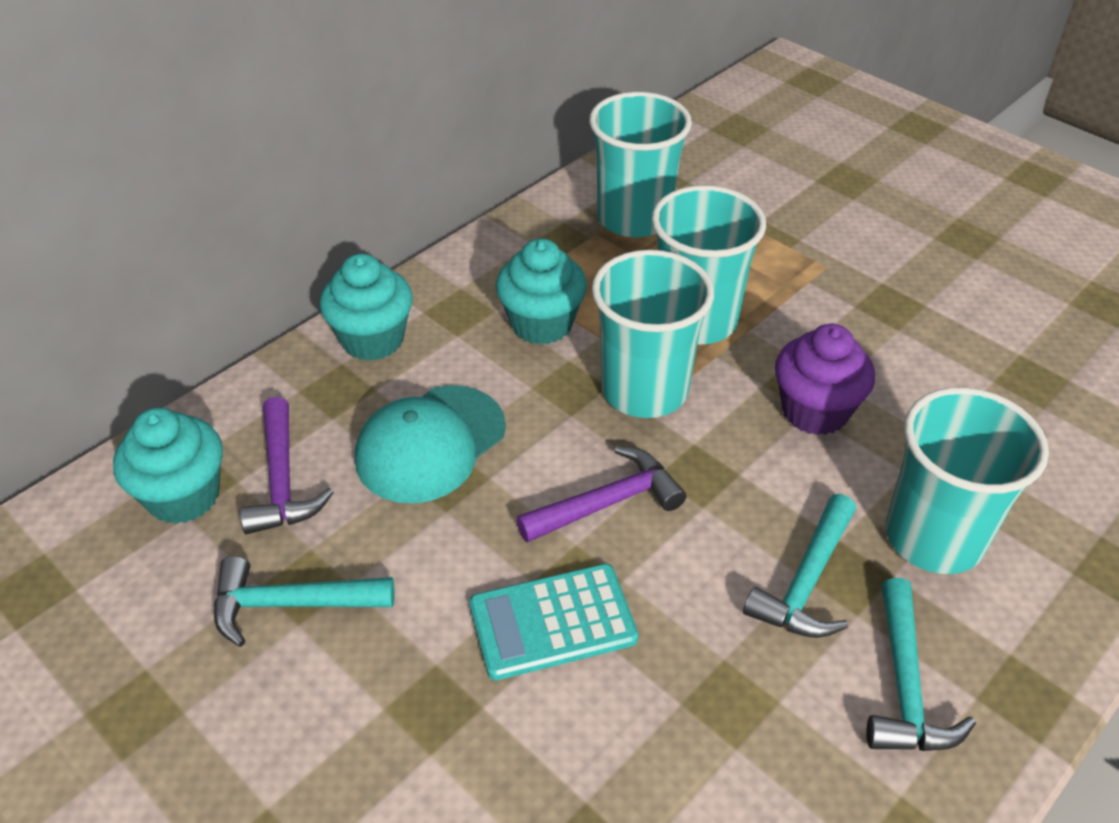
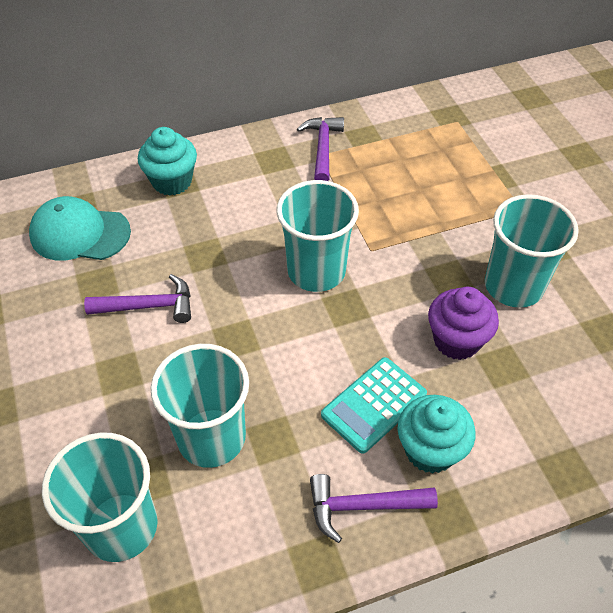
purple hammer: 2 -> 3
turquoise cupcake: 3 -> 2
turquoise hammer: 3 -> 0

